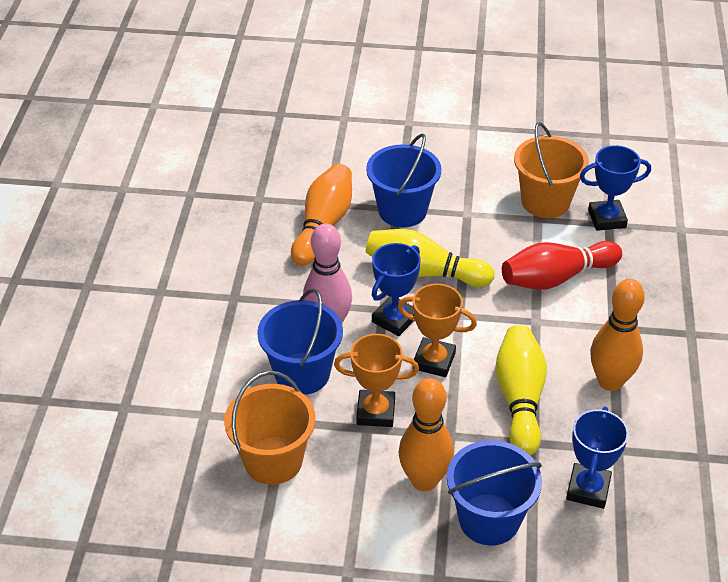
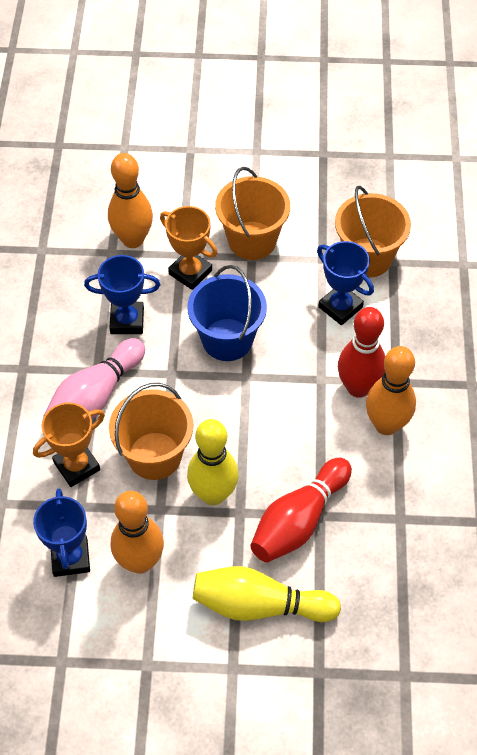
blue bucket: 3 -> 1
orange bucket: 2 -> 3
red bowling pin: 1 -> 2

